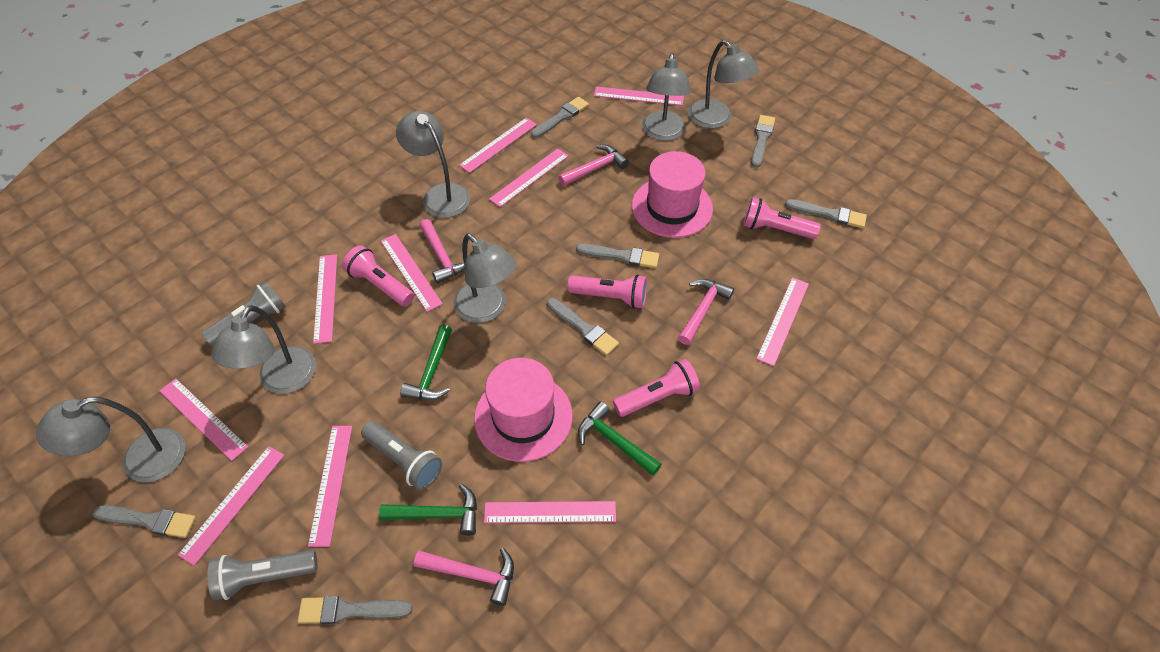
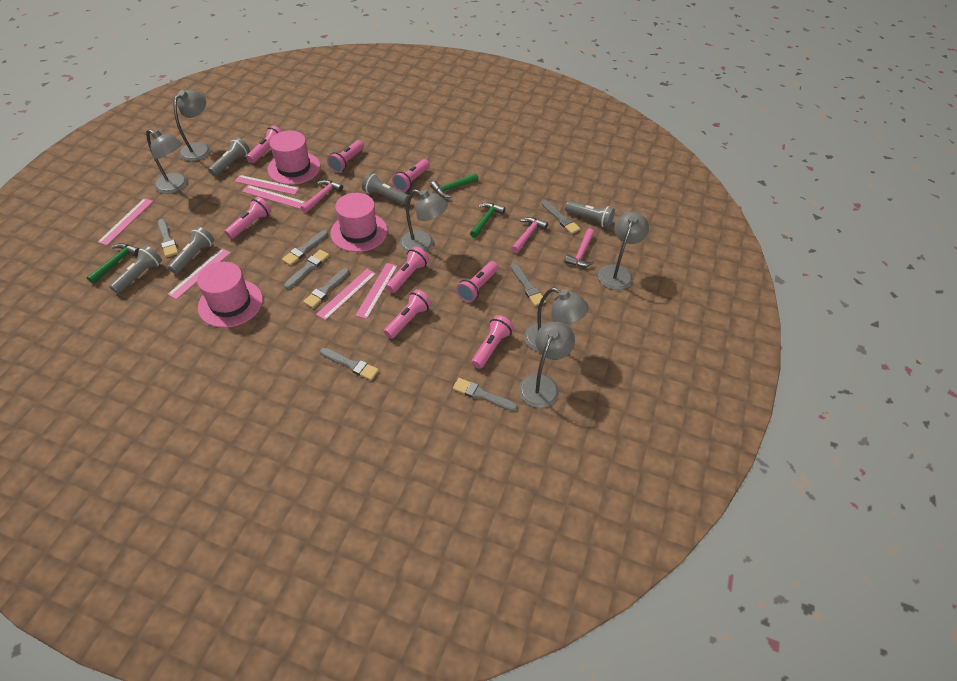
grey brush: 7 -> 8
grey flashlight: 3 -> 5
pink flashlight: 4 -> 8
pink hammer: 4 -> 3
pink hat: 2 -> 3
pink ruler: 10 -> 6

